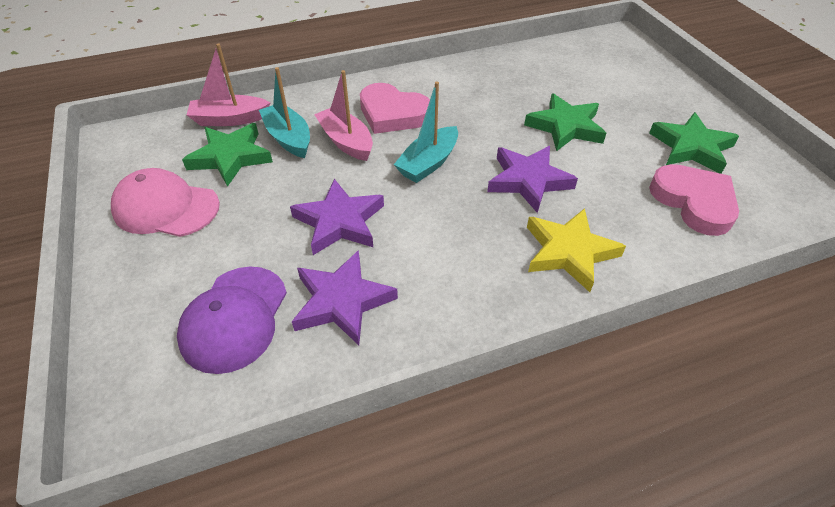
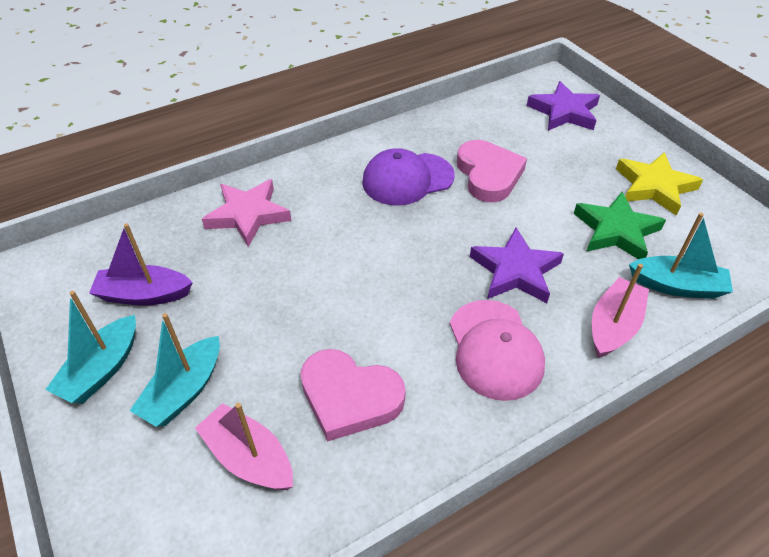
green star: 3 -> 1
pink star: 0 -> 1
purple boat: 0 -> 1
purple star: 3 -> 2
turquoise boat: 2 -> 3

